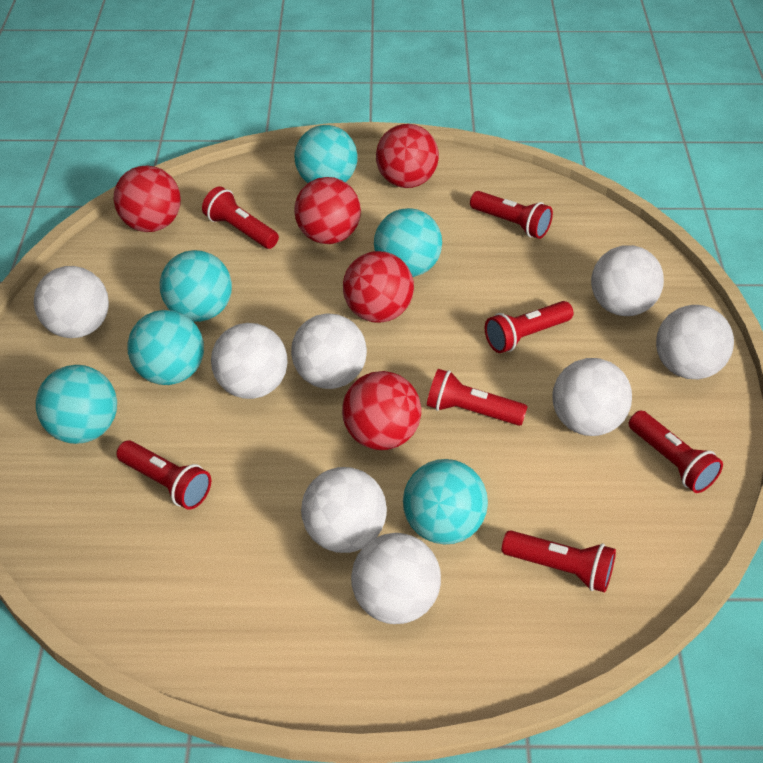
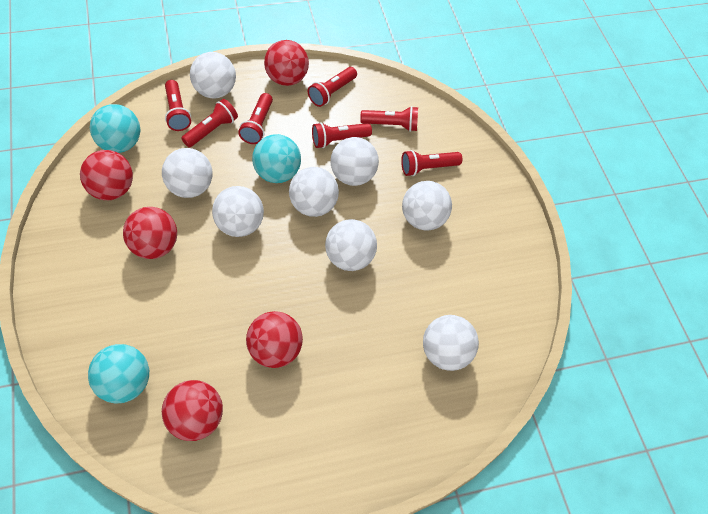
turquoise ball: 6 -> 3

